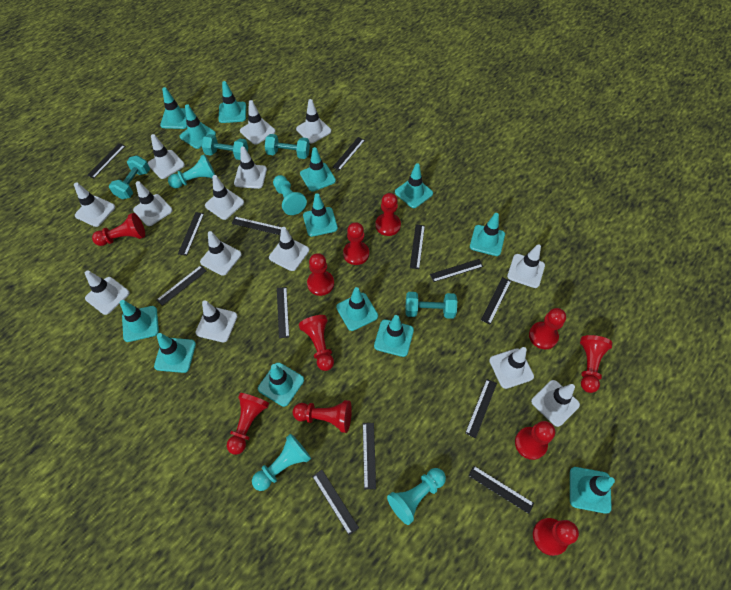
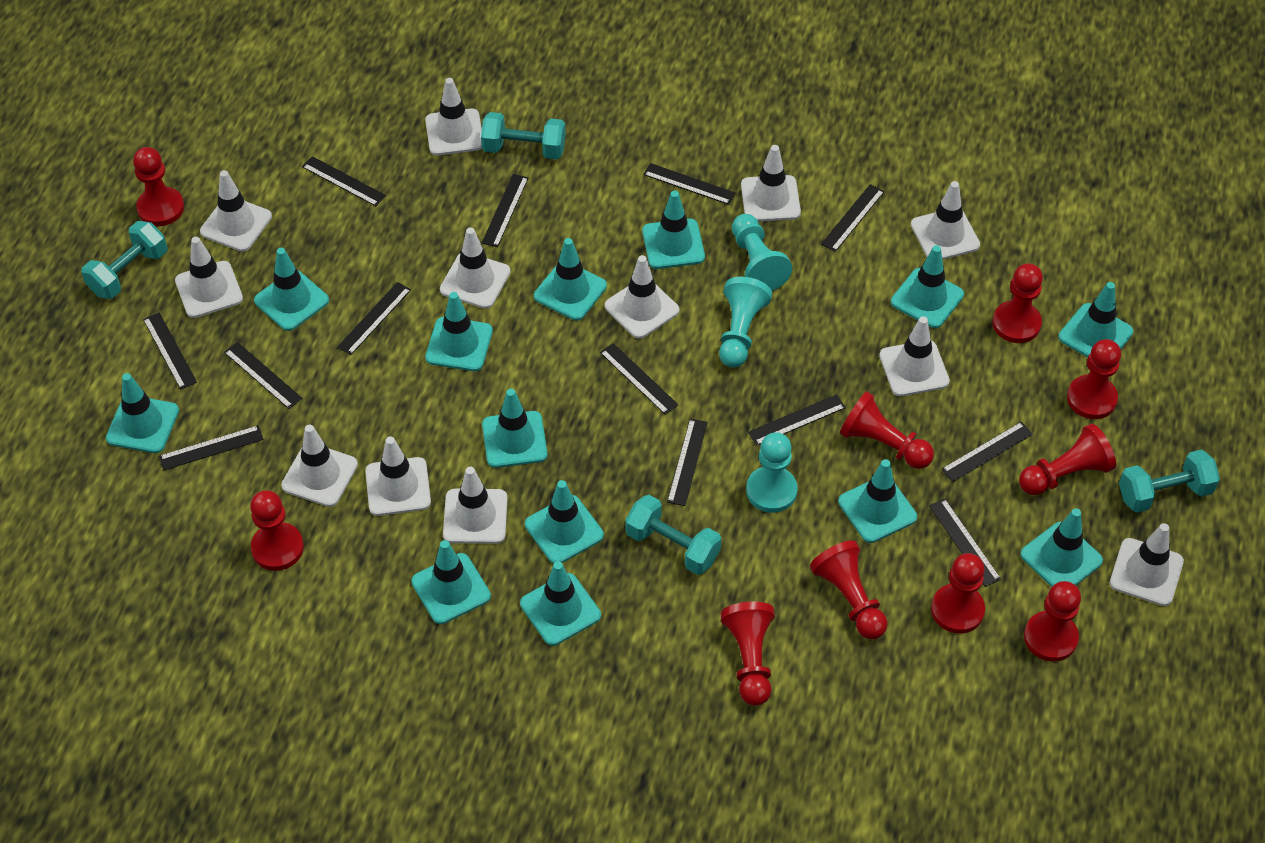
red pawn: 11 -> 10
turquoise pawn: 4 -> 3
white traffic cone: 14 -> 12

